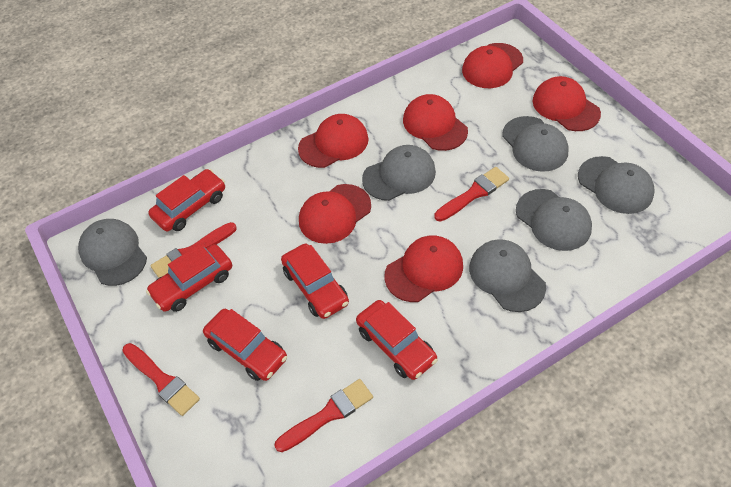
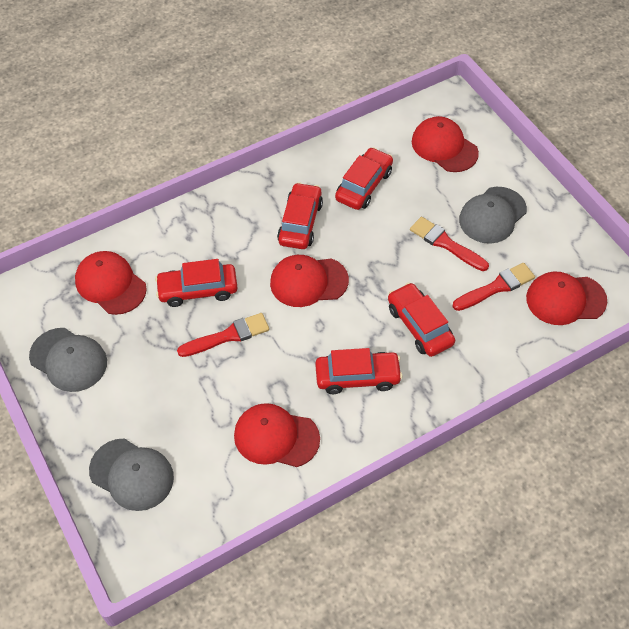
grey cap: 6 -> 3
red brush: 4 -> 3
red cap: 6 -> 5

